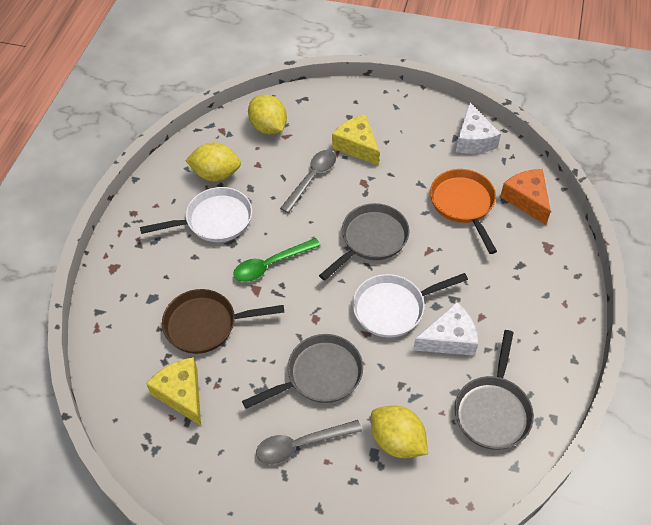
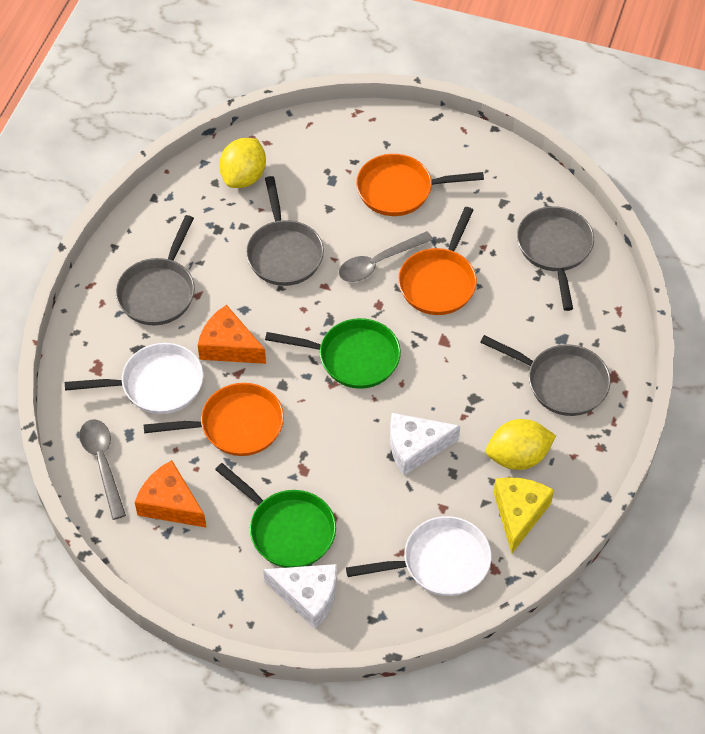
brown pan: 1 -> 0
green pan: 0 -> 2
green spoon: 1 -> 0
grey pan: 3 -> 4
orange cheese: 1 -> 2
orange pan: 1 -> 3
yellow cheese: 2 -> 1
yellow lemon: 3 -> 2

